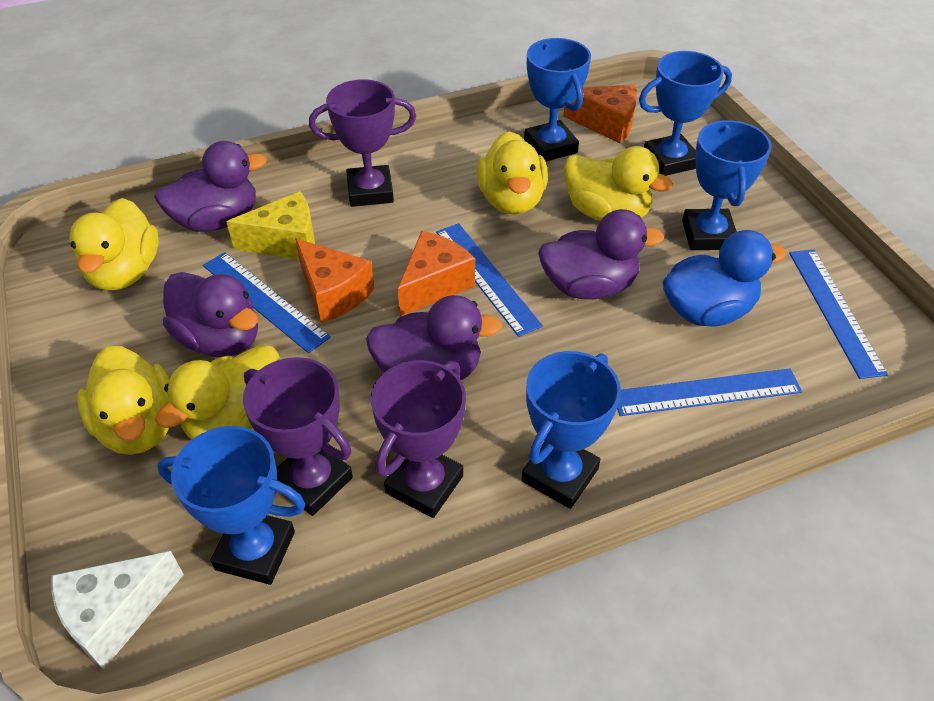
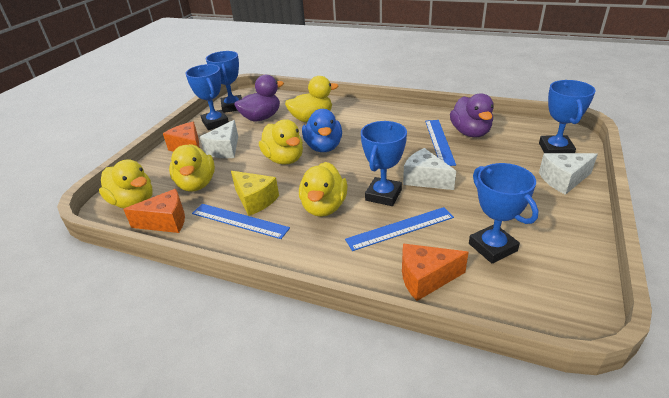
blue ruler: 4 -> 3
purple duck: 4 -> 2
purple trophy: 3 -> 0
white cheese: 1 -> 3

